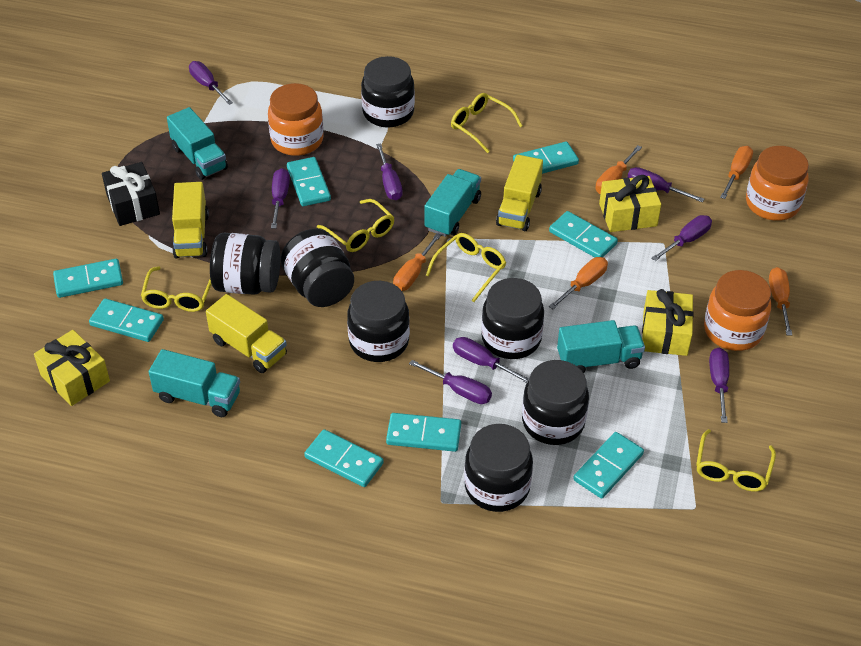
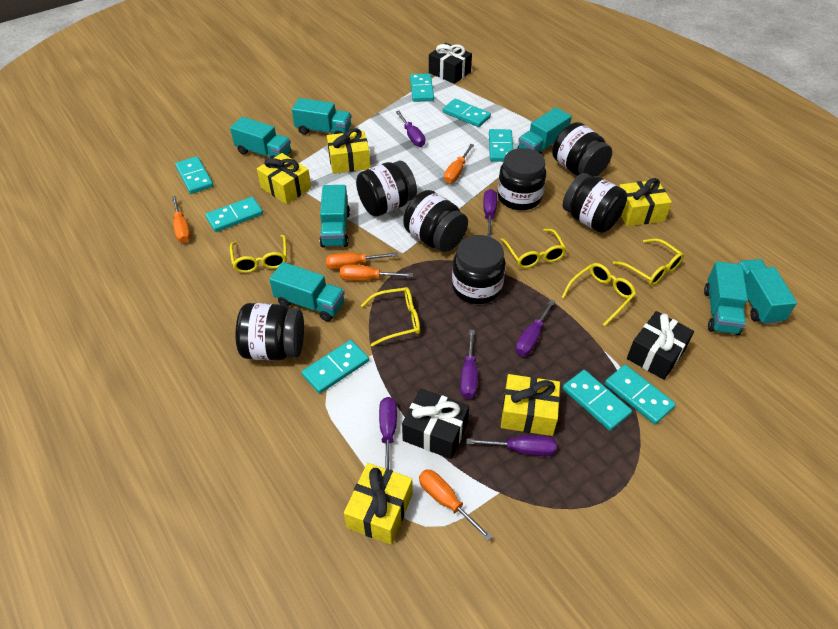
black gift: 1 -> 3
orange jar: 3 -> 0
purple screwdriver: 8 -> 6
turquoise truck: 4 -> 7
yellow gift: 3 -> 5
yellow truck: 3 -> 0

